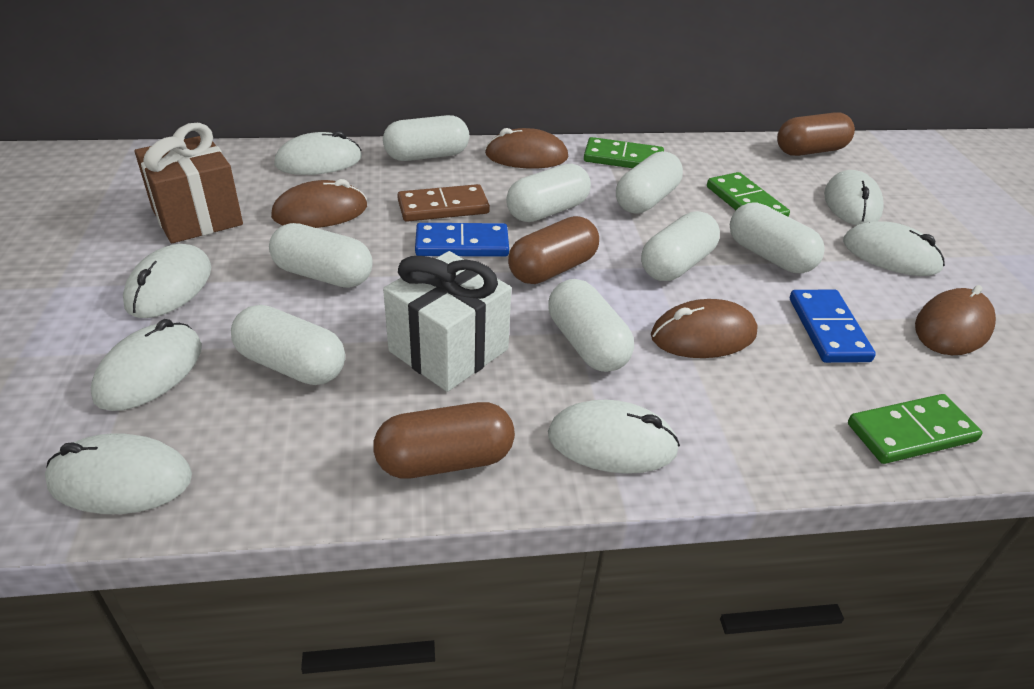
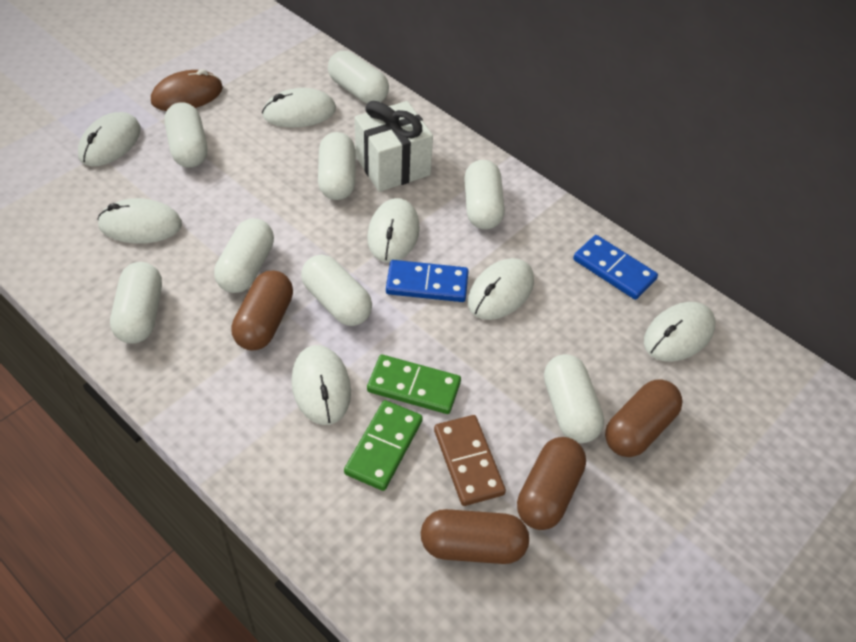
brown capsule: 3 -> 4
brown gift: 1 -> 0
brown mouse: 4 -> 1
green domino: 3 -> 2

